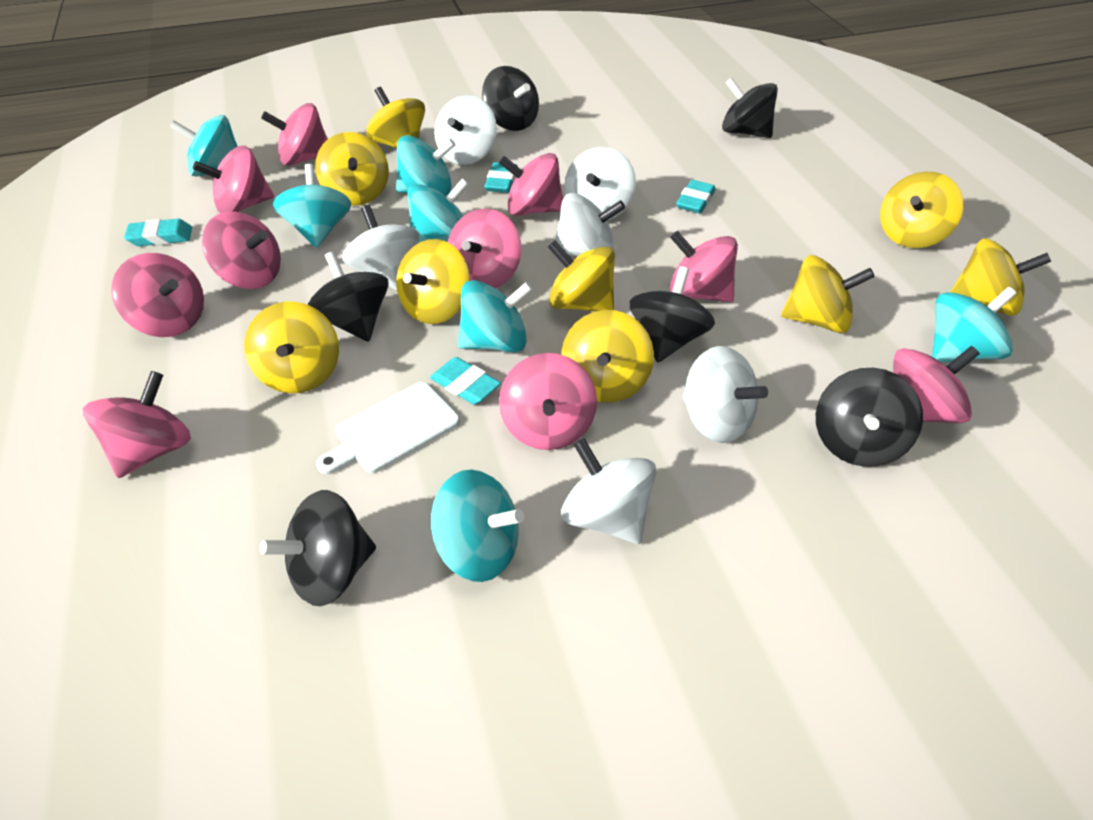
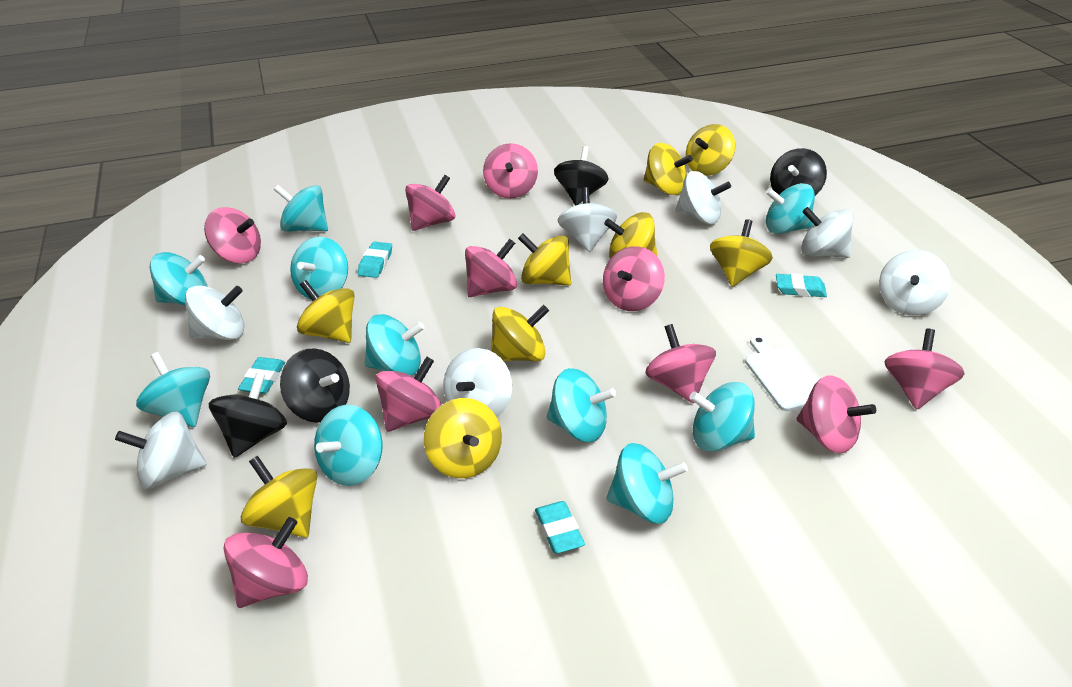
black spinning top: 6 -> 4
turquoise spinning top: 7 -> 10
white spinning top: 6 -> 7

